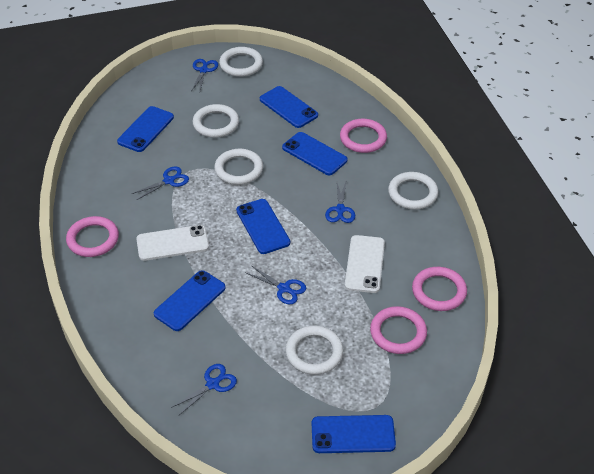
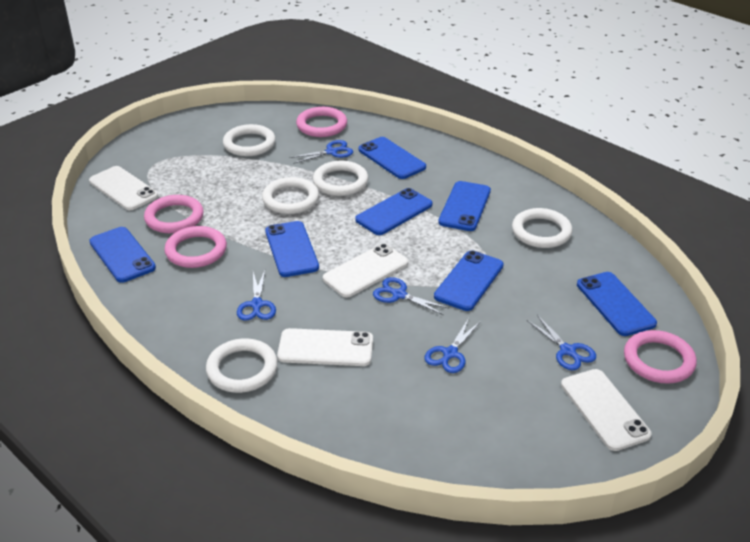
blue phone: 6 -> 7
white phone: 2 -> 4

